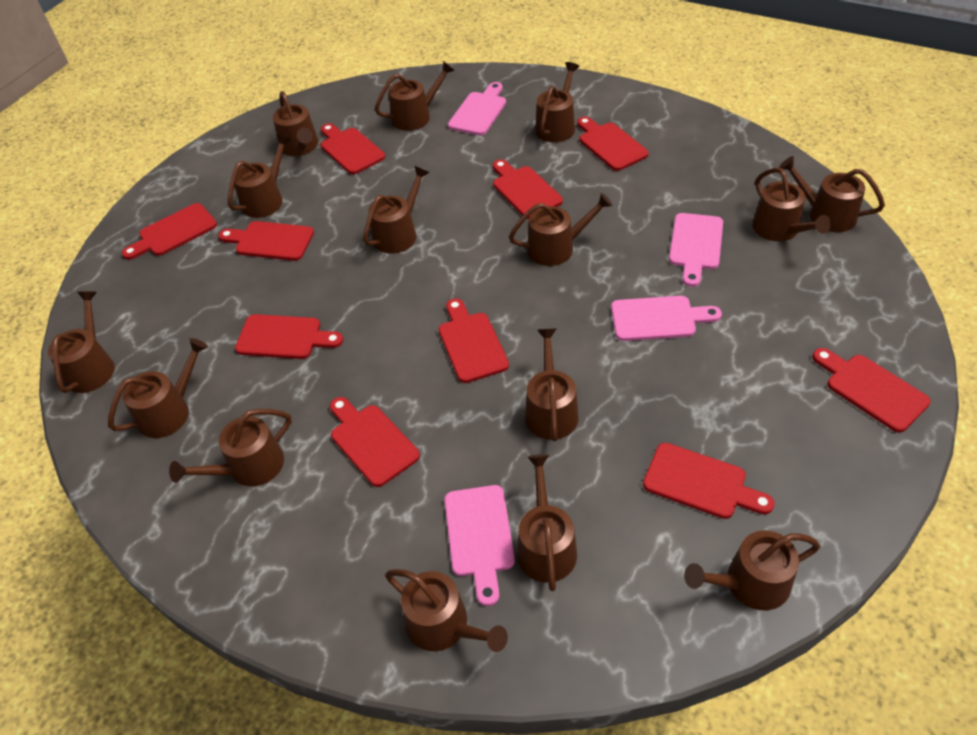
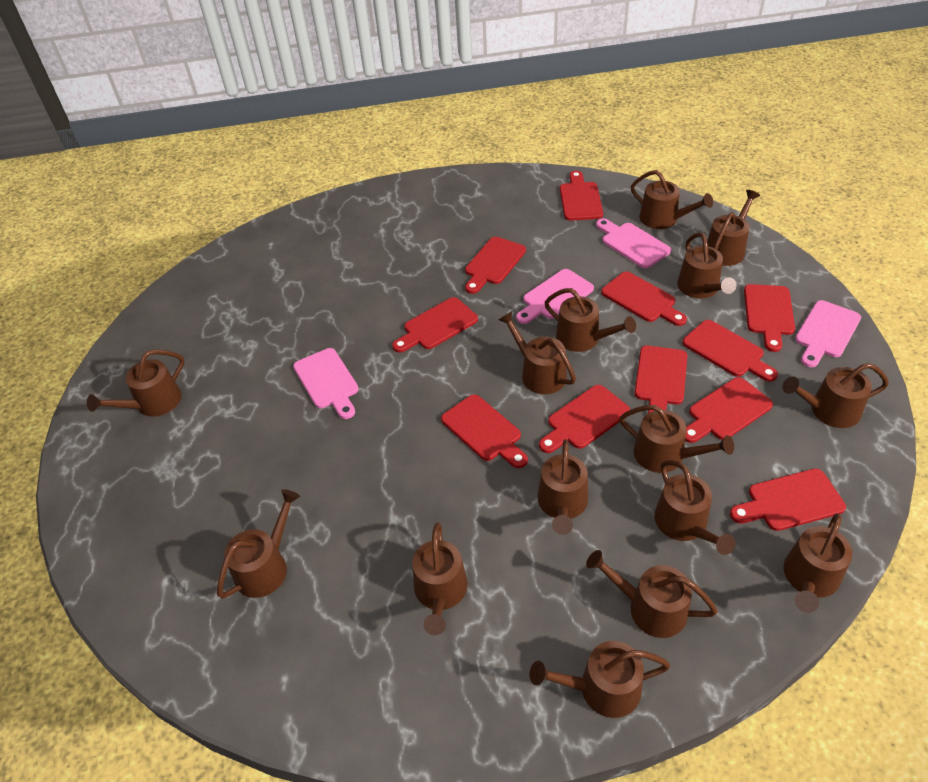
red cutting board: 10 -> 11

